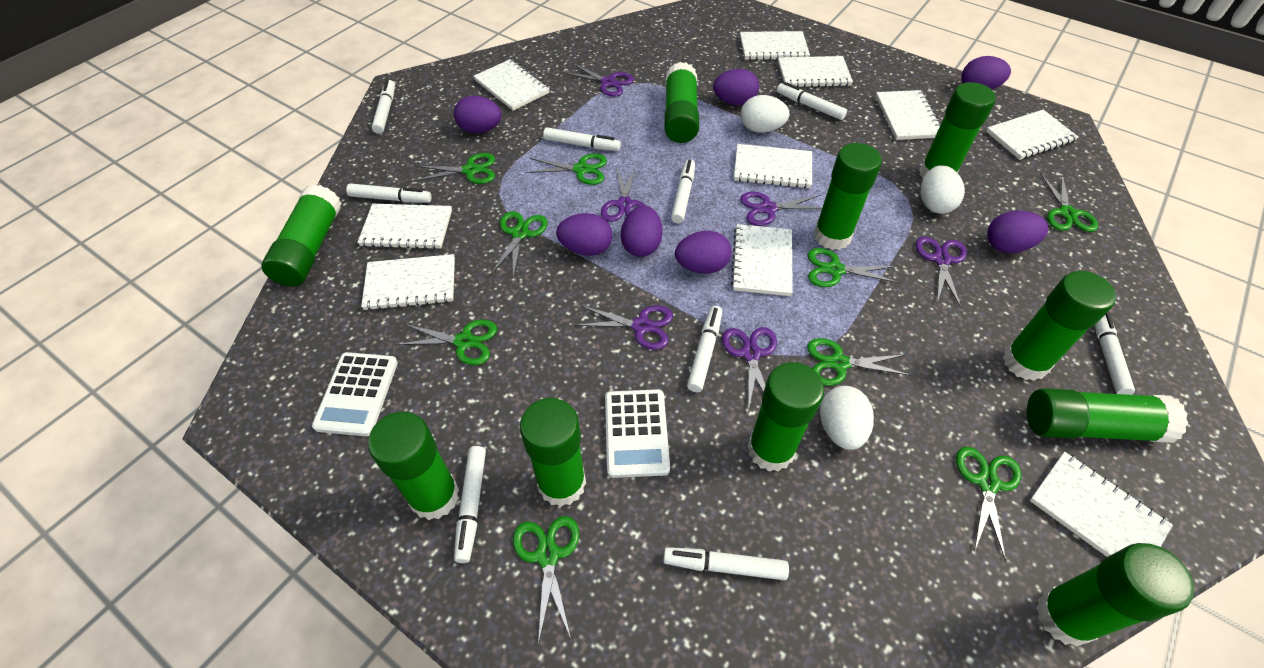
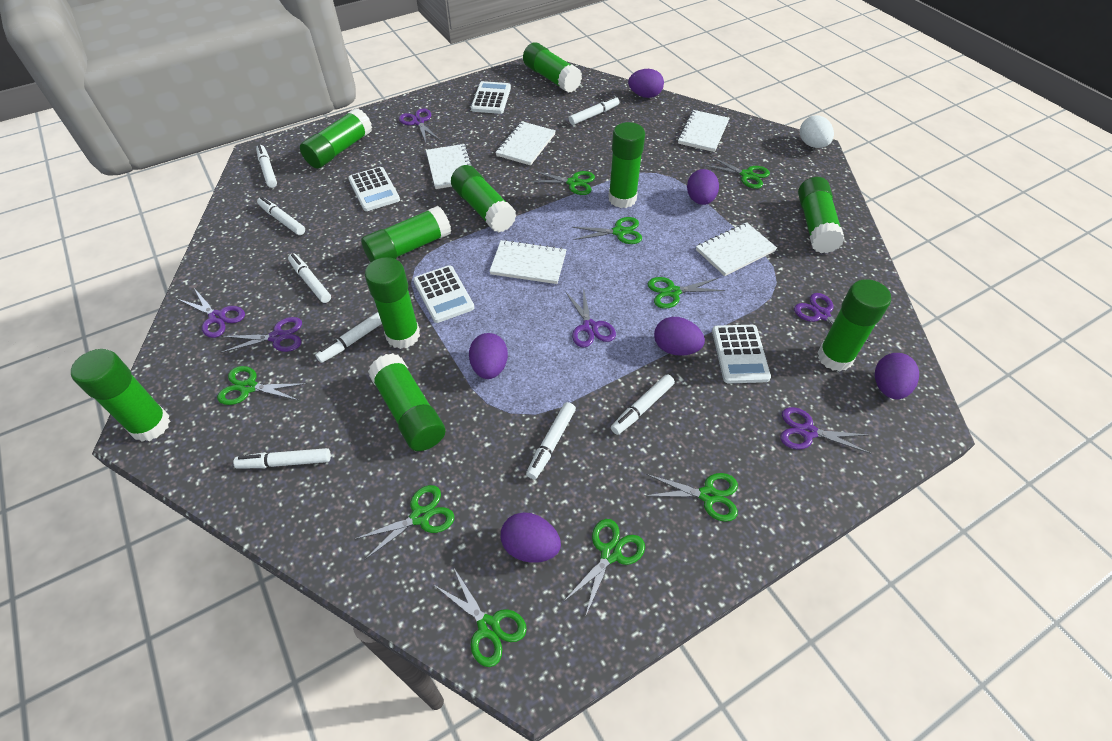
purple egg: 7 -> 6
white calculator: 2 -> 4
white egg: 3 -> 1
white marker: 9 -> 8
white notebook: 10 -> 5

